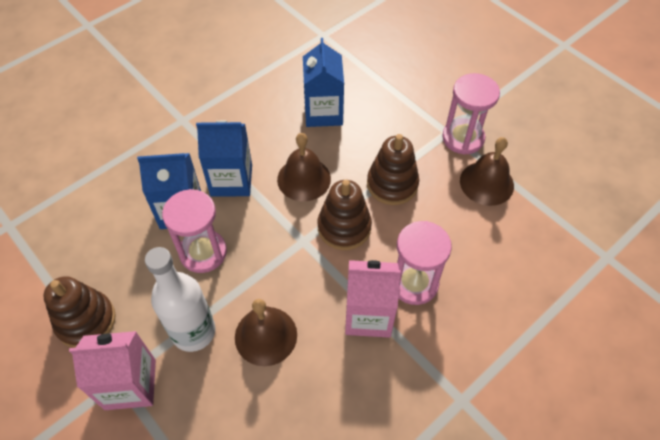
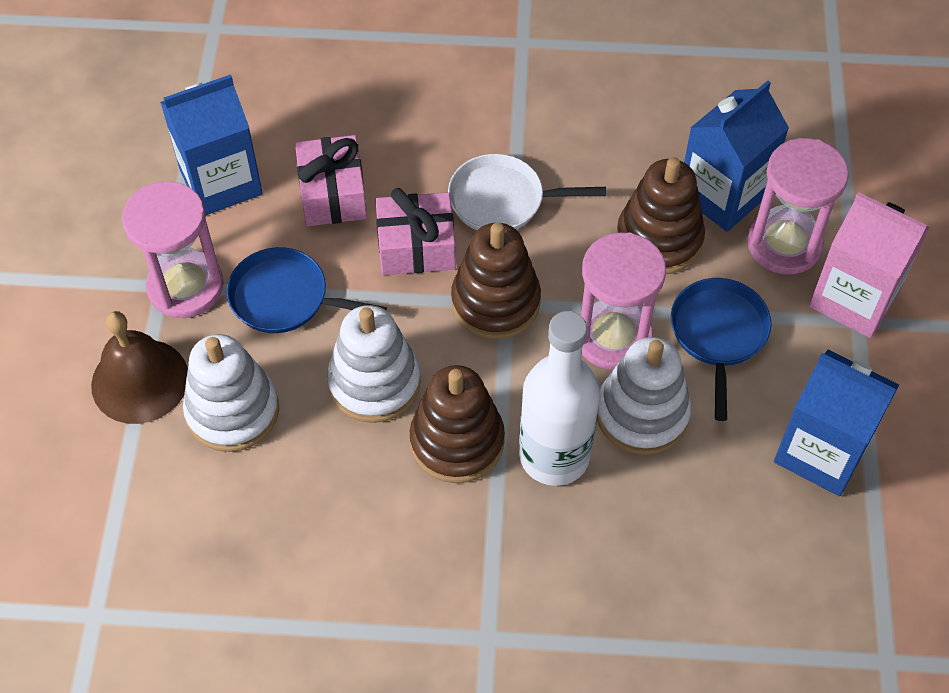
blue pan: 0 -> 2
brown bell: 3 -> 1
pink carton: 2 -> 1
pink gift: 0 -> 2
white pan: 0 -> 1
white stacking toy: 0 -> 3

